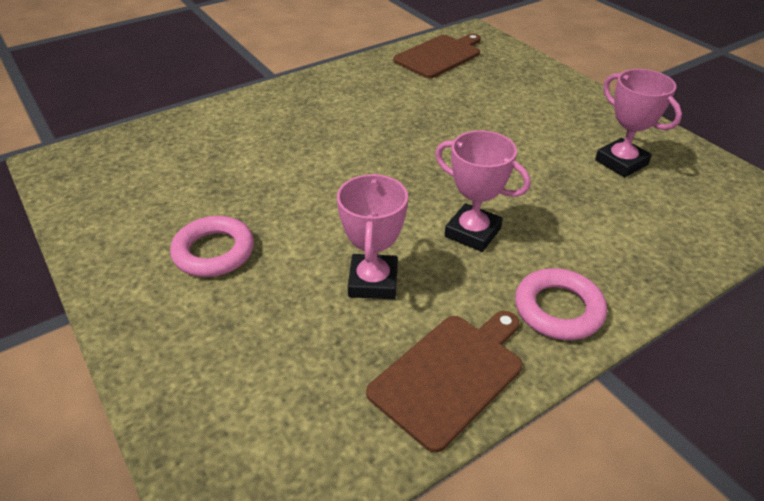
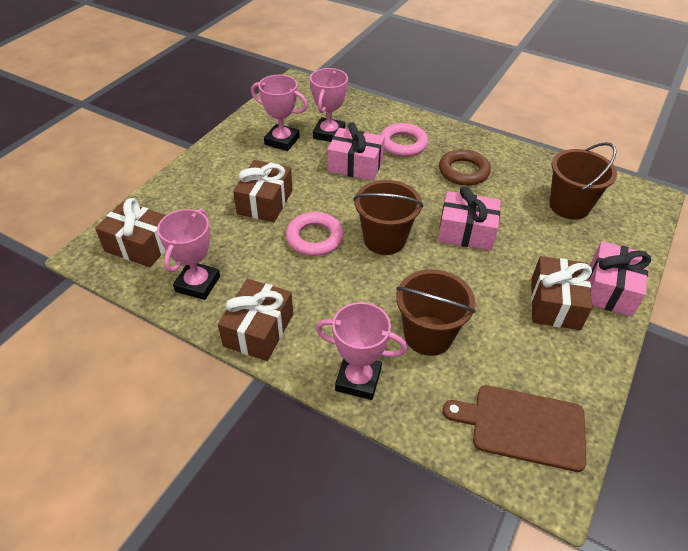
brown bucket: 0 -> 3
brown cutting board: 2 -> 1
brown gift: 0 -> 4
brown ring: 0 -> 1
pink gift: 0 -> 3
pink trophy: 3 -> 4

